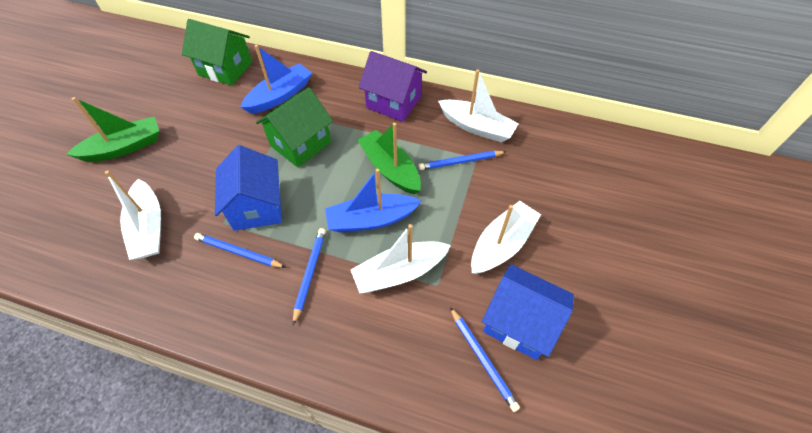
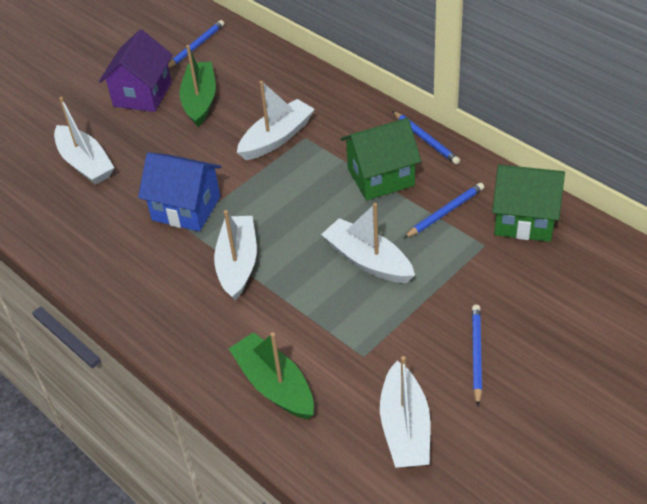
blue boat: 2 -> 0
blue house: 2 -> 1
white boat: 4 -> 5

